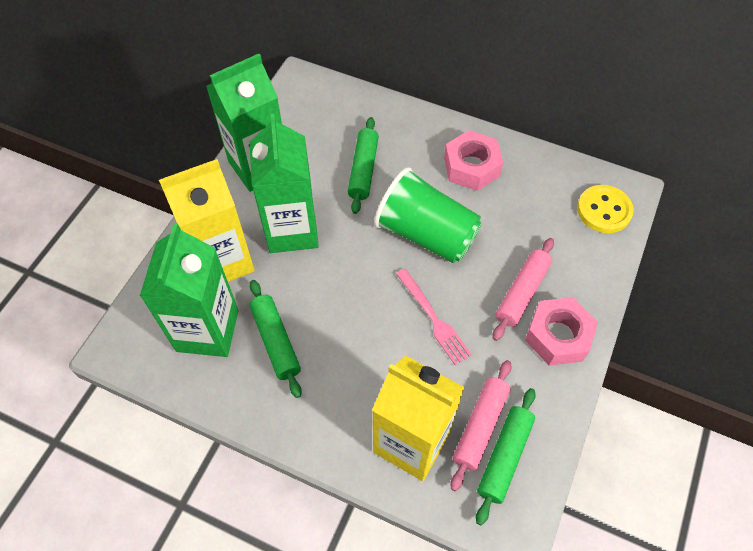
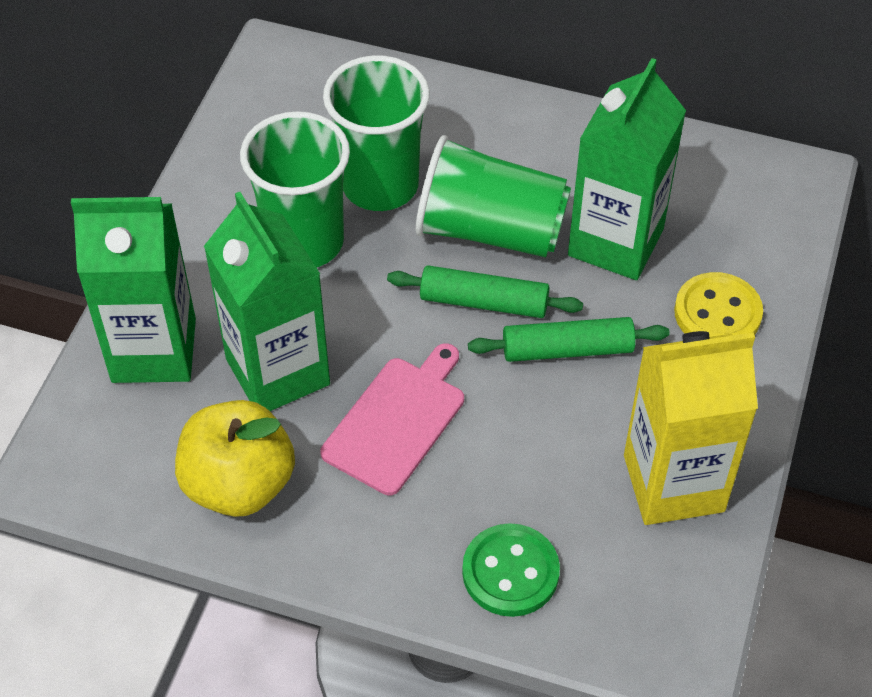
green button: 0 -> 1
green cup: 1 -> 3
green rolling pin: 3 -> 2
pink cutting board: 0 -> 1
pink fork: 1 -> 0
pink nut: 2 -> 0
pink rolling pin: 2 -> 0
yellow apple: 0 -> 1
yellow carton: 2 -> 1

